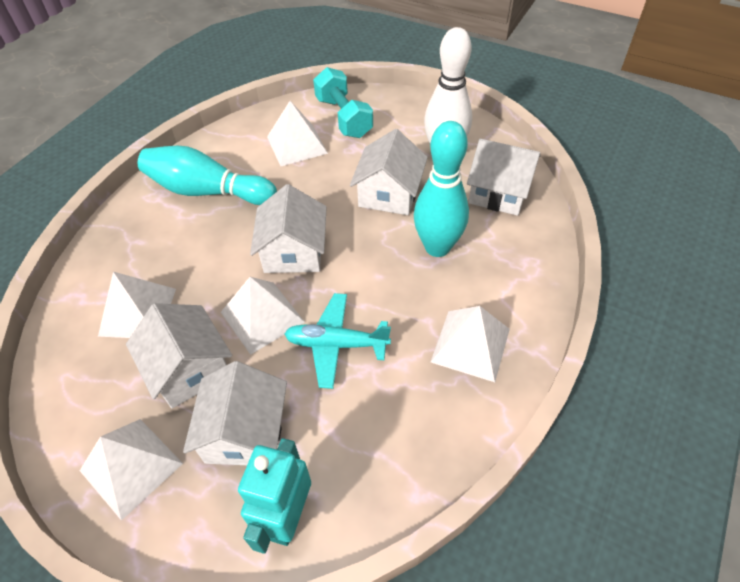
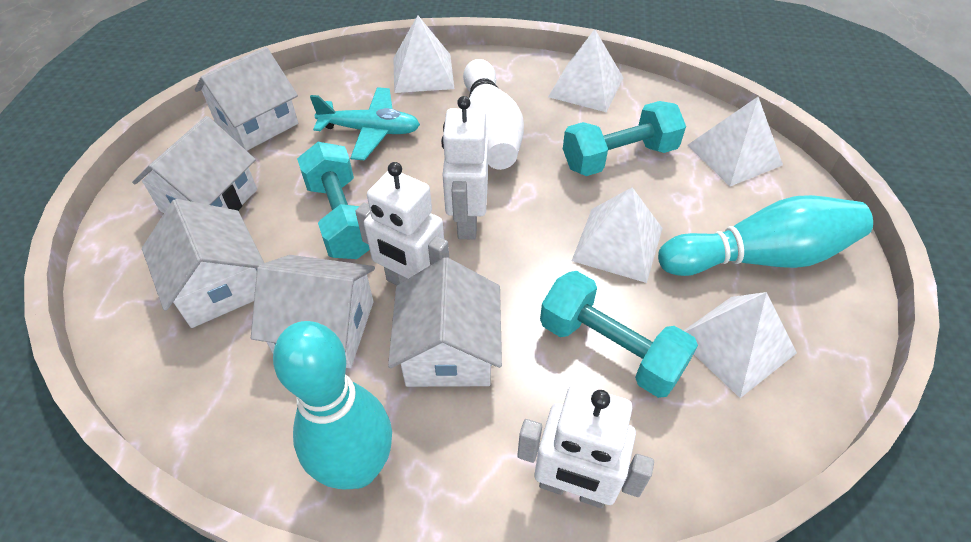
turquoise dumbbell: 1 -> 3
turquoise robot: 1 -> 0
white robot: 0 -> 3

